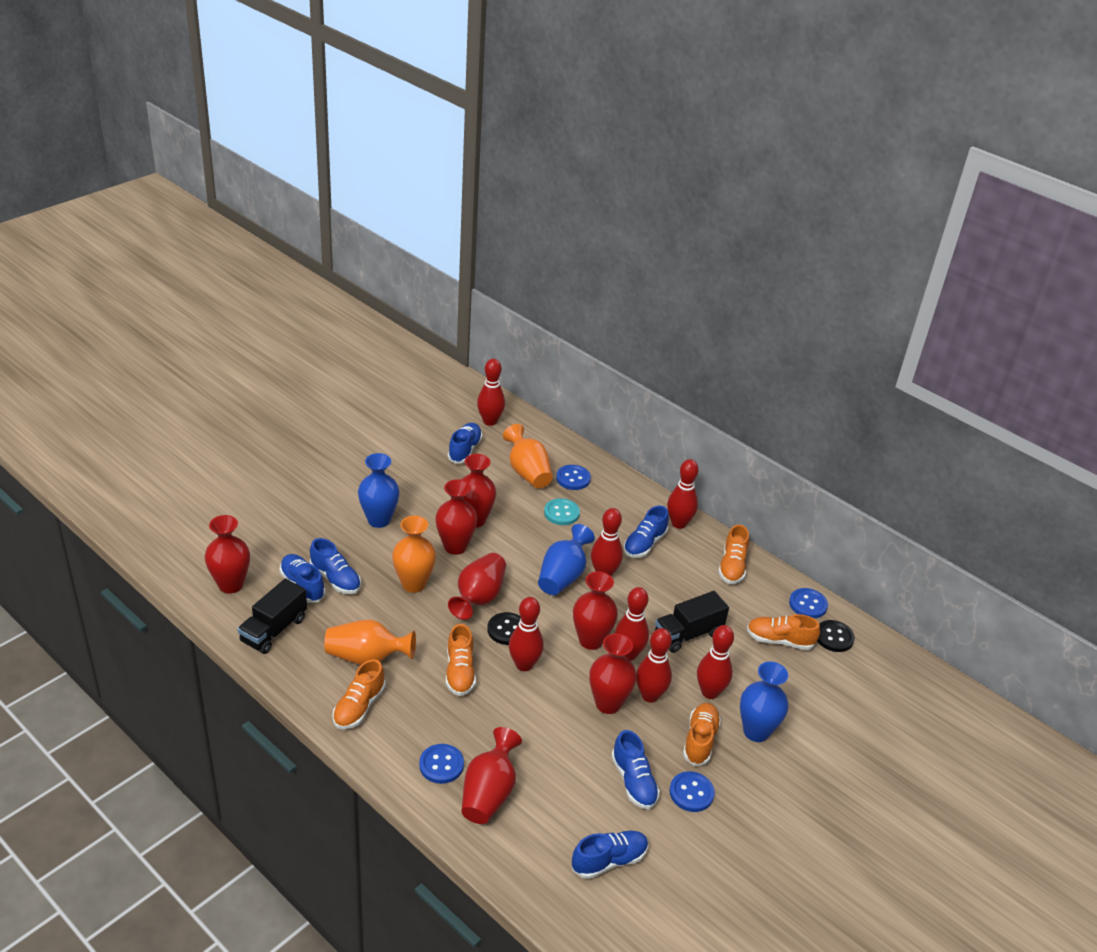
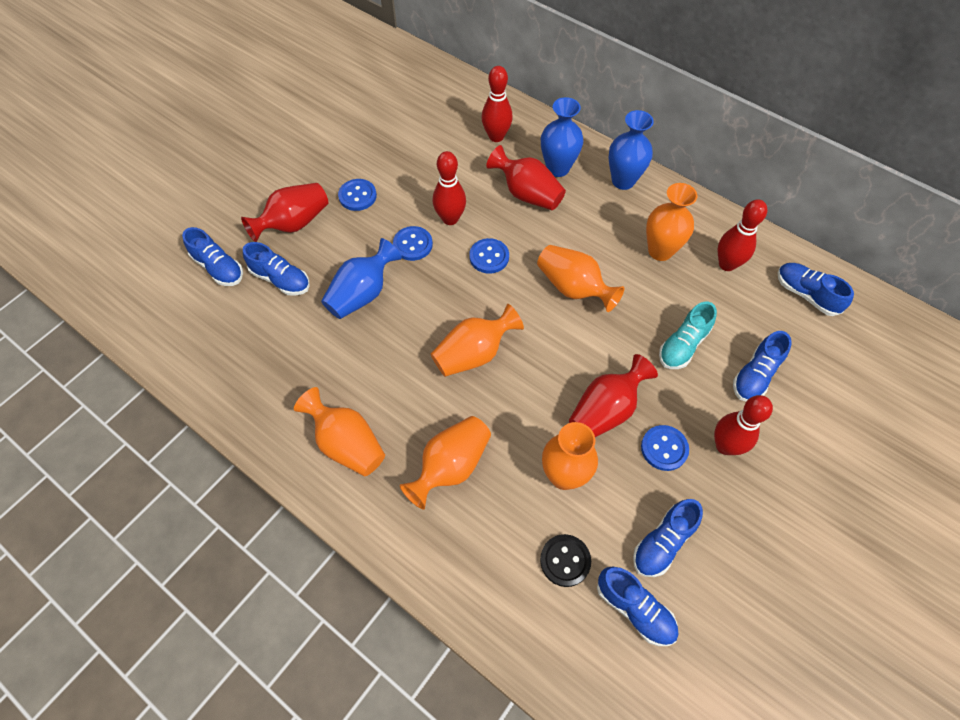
black button: 2 -> 1
black truck: 2 -> 0
orange shoe: 5 -> 0
orange vase: 3 -> 6
red bowling pin: 7 -> 4
red vase: 7 -> 3
turquoise button: 1 -> 0
turquoise shoe: 0 -> 1

